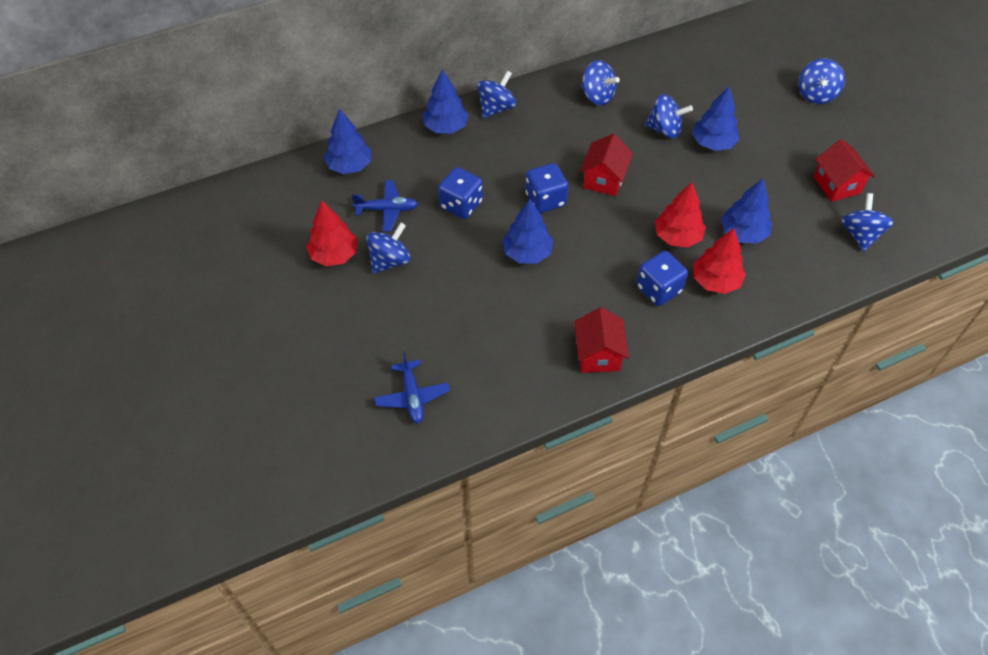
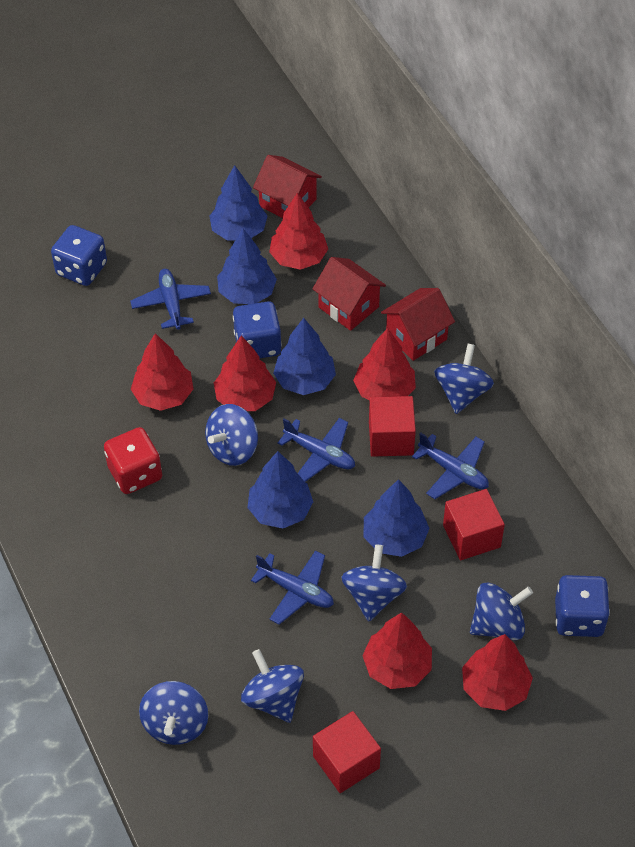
blue plane: 2 -> 4
red cube: 0 -> 3
red dice: 0 -> 1
red tree: 3 -> 6

